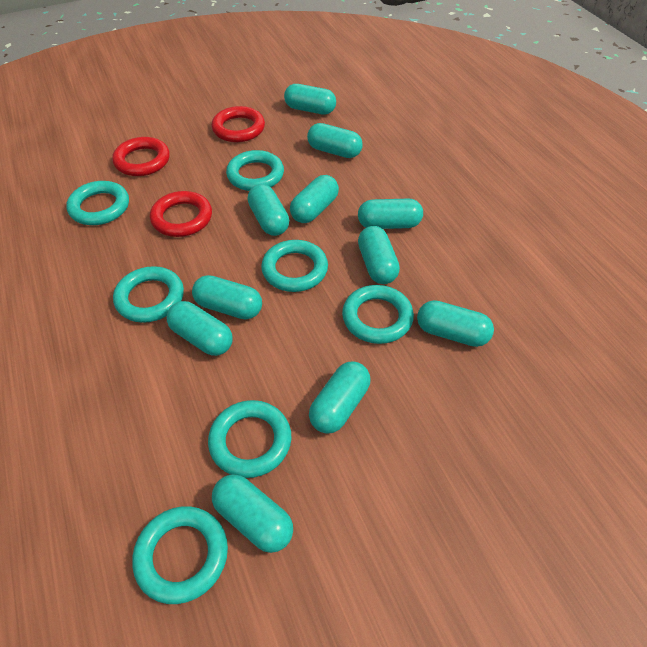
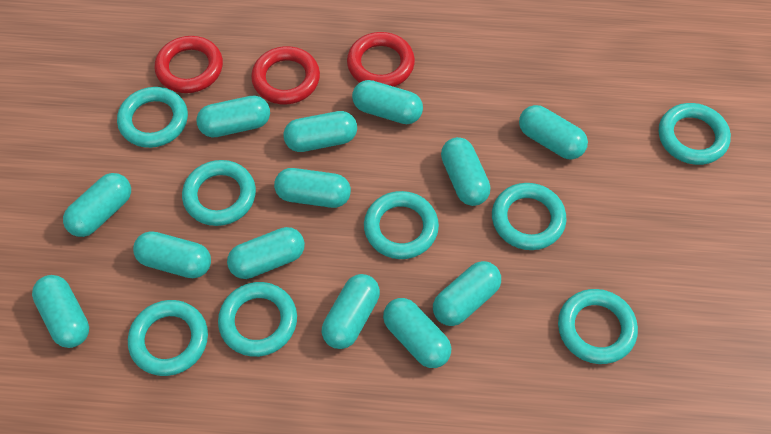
turquoise capsule: 11 -> 13
turquoise ring: 7 -> 8

